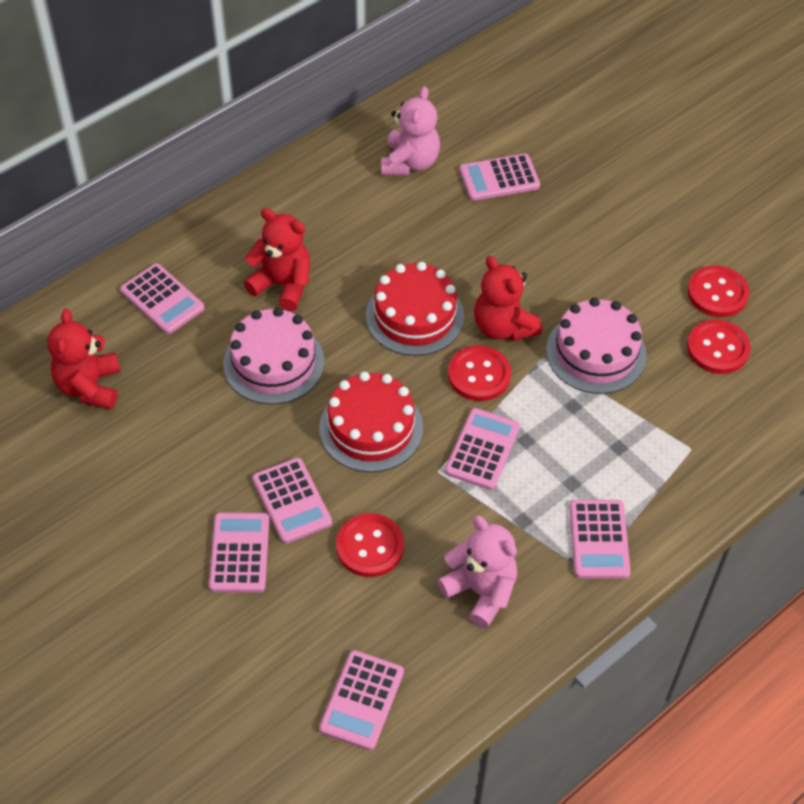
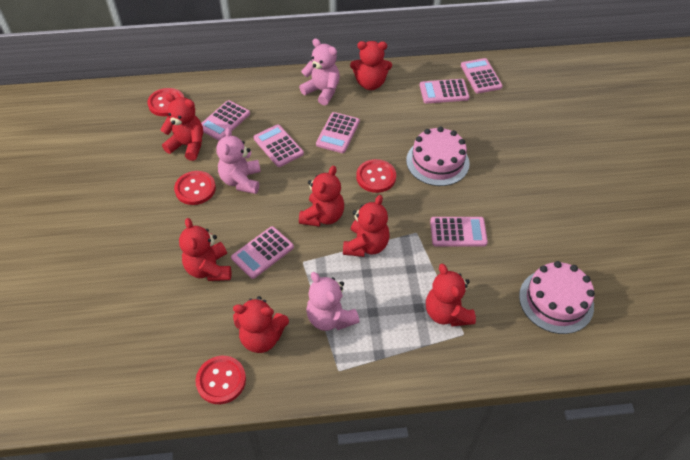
pink teddy bear: 2 -> 3
red cake: 2 -> 0
red teddy bear: 3 -> 7

